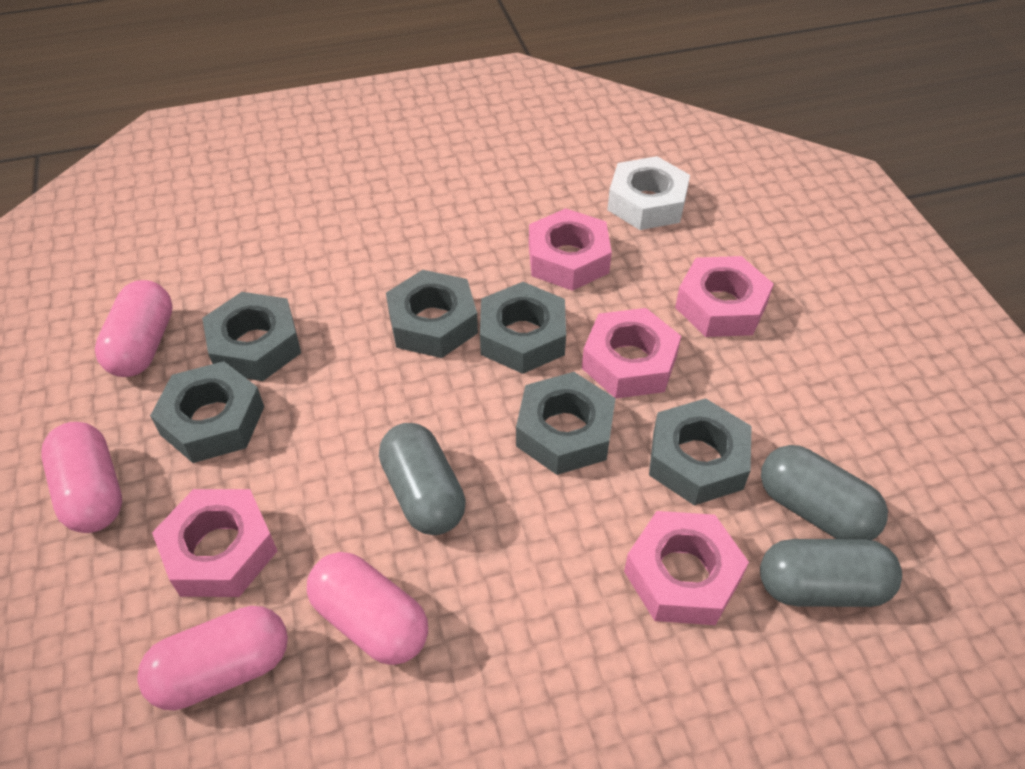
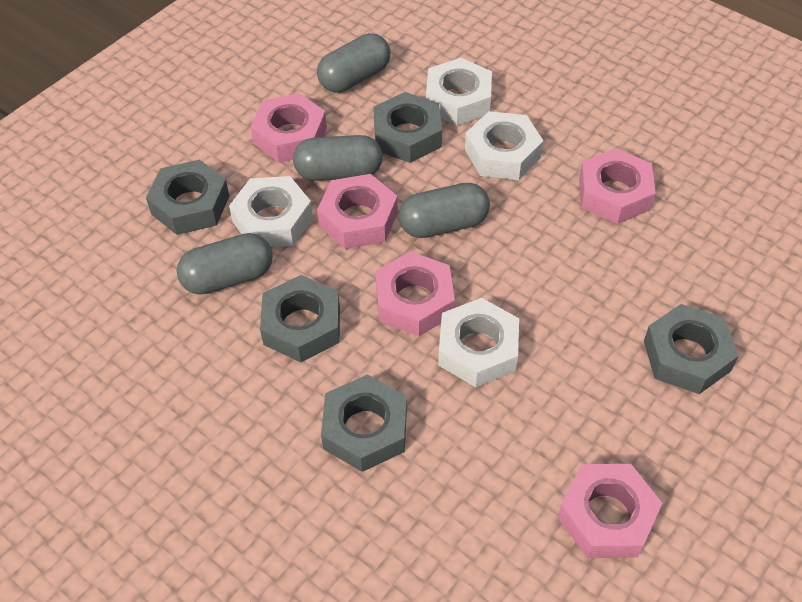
grey capsule: 3 -> 4
grey nut: 6 -> 5
pink capsule: 4 -> 0
white nut: 1 -> 4

